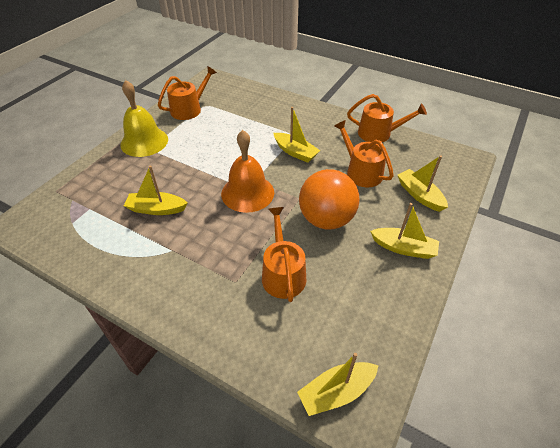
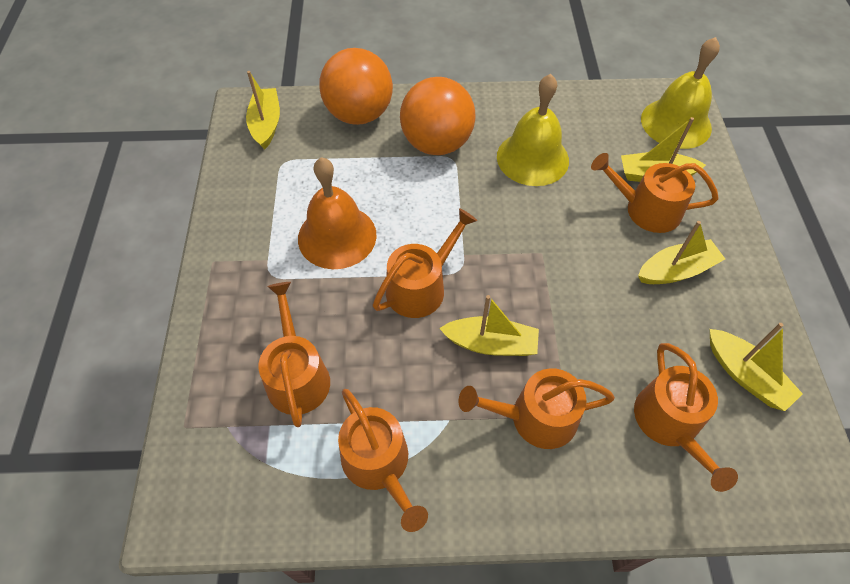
orange ball: 1 -> 2
orange watering can: 4 -> 6
yellow bell: 1 -> 2

